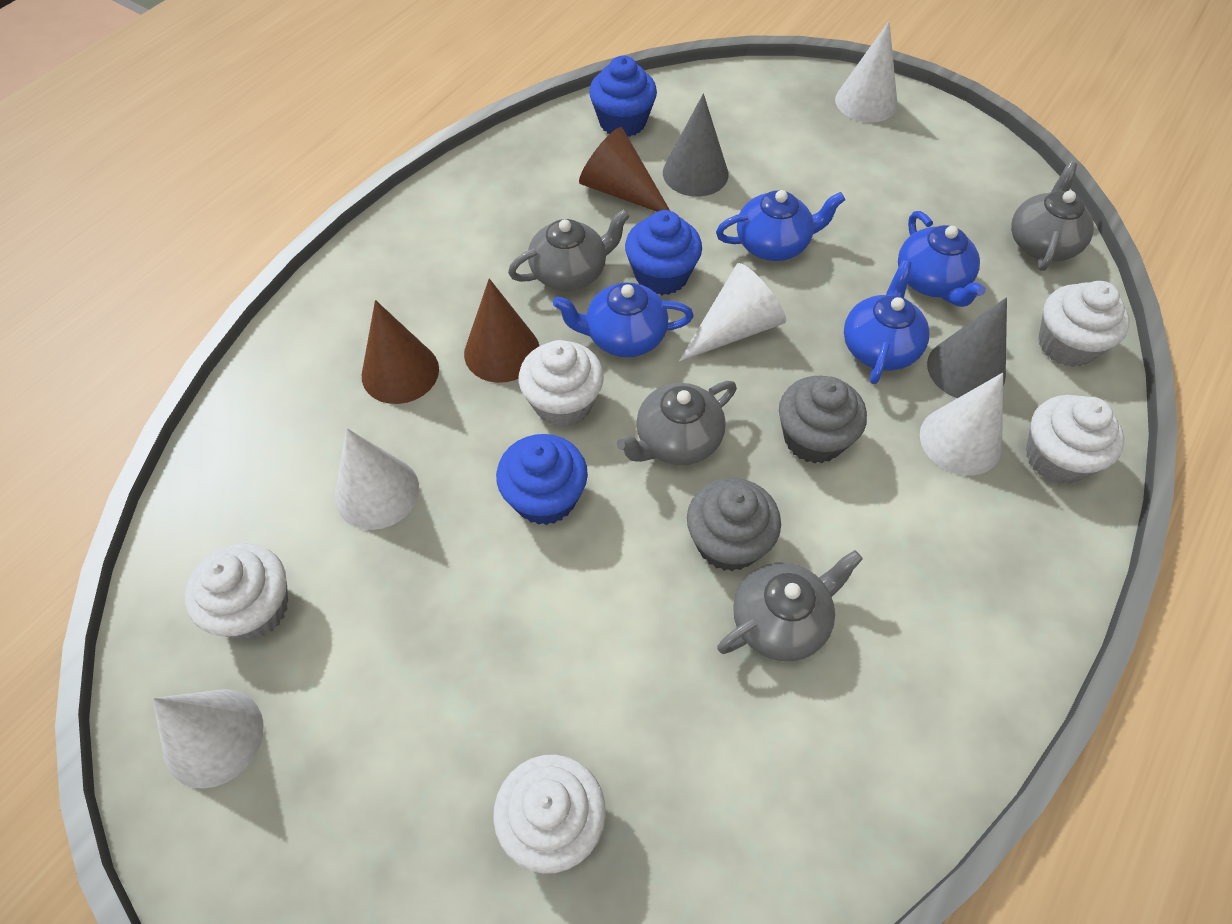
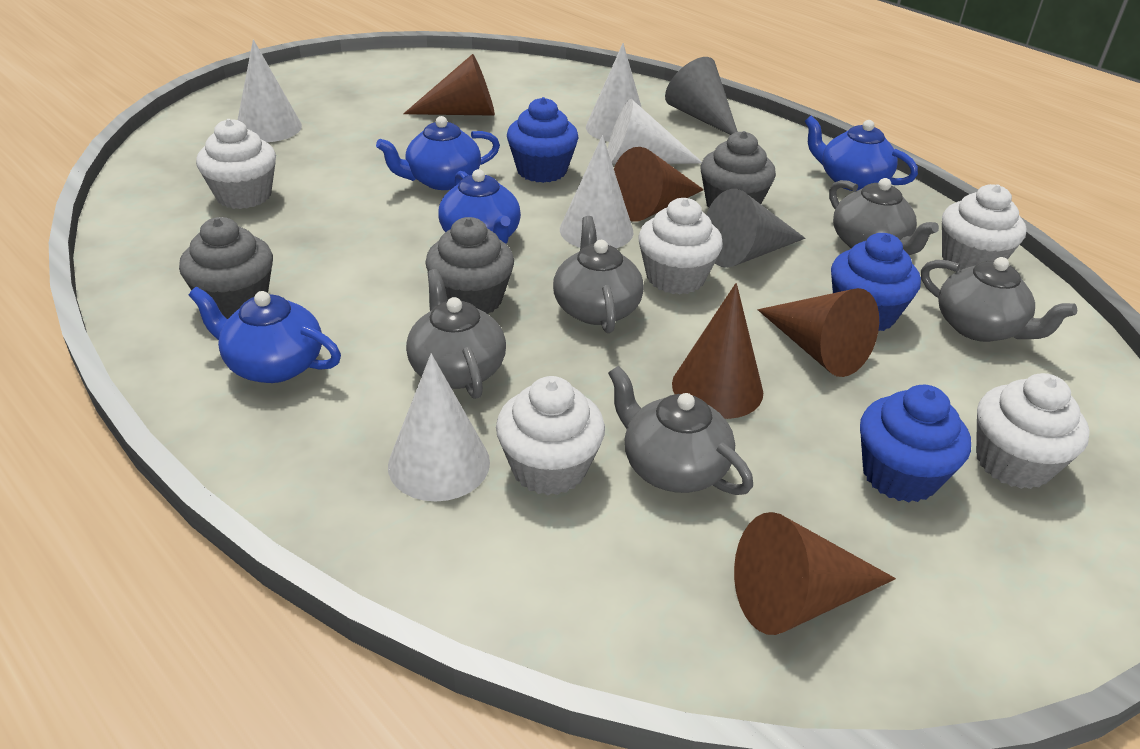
brown cone: 3 -> 5
grey cupcake: 2 -> 3
grey teapot: 4 -> 5

